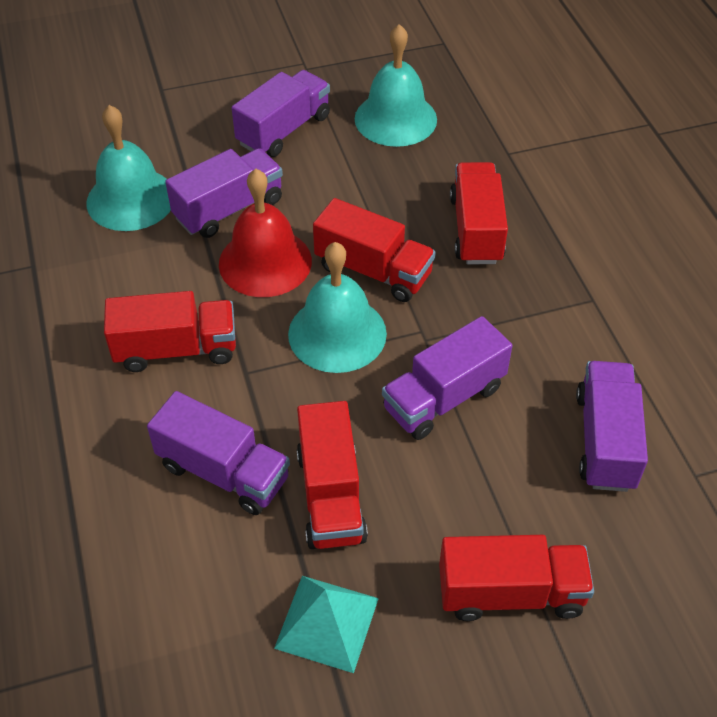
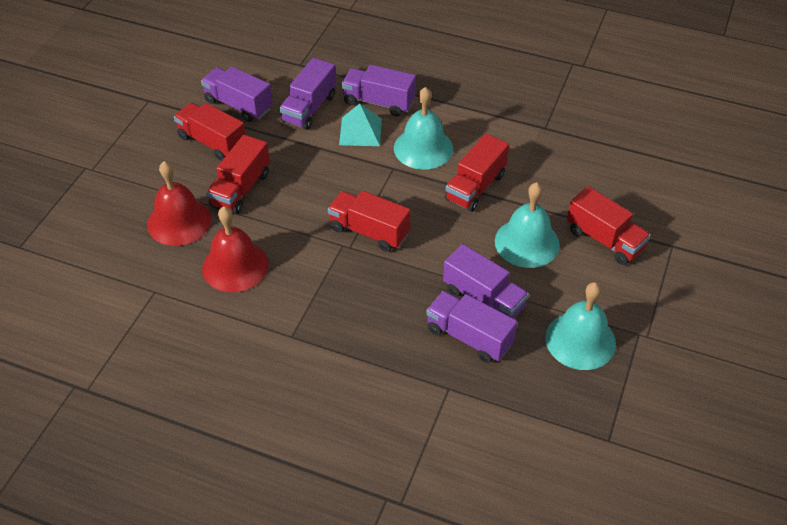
red bell: 1 -> 2

